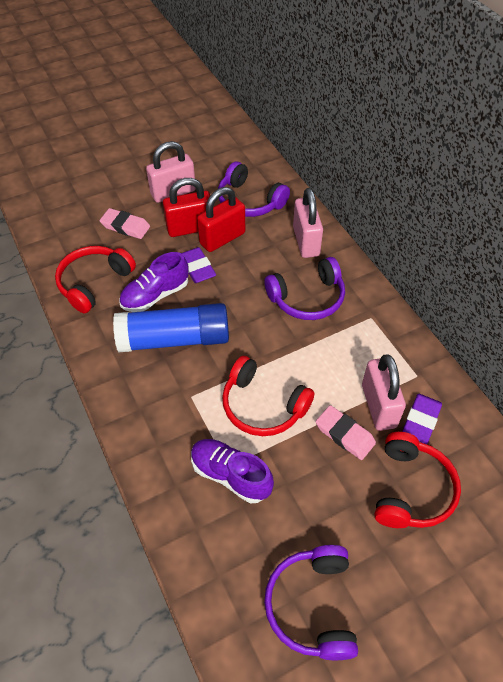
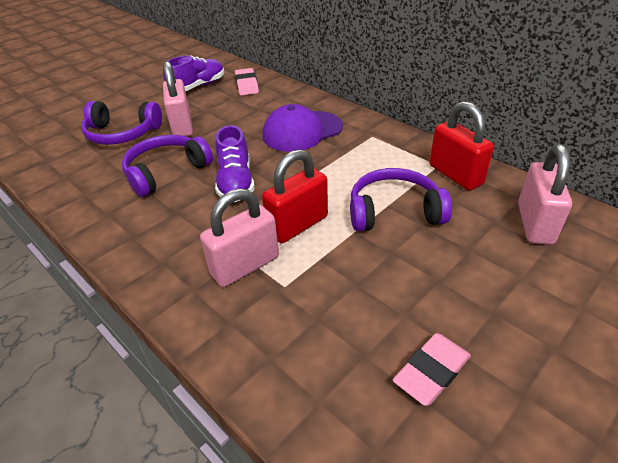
blue glue stick: 1 -> 0
purple cap: 0 -> 1
purple eraser: 2 -> 0
red headphones: 3 -> 0

